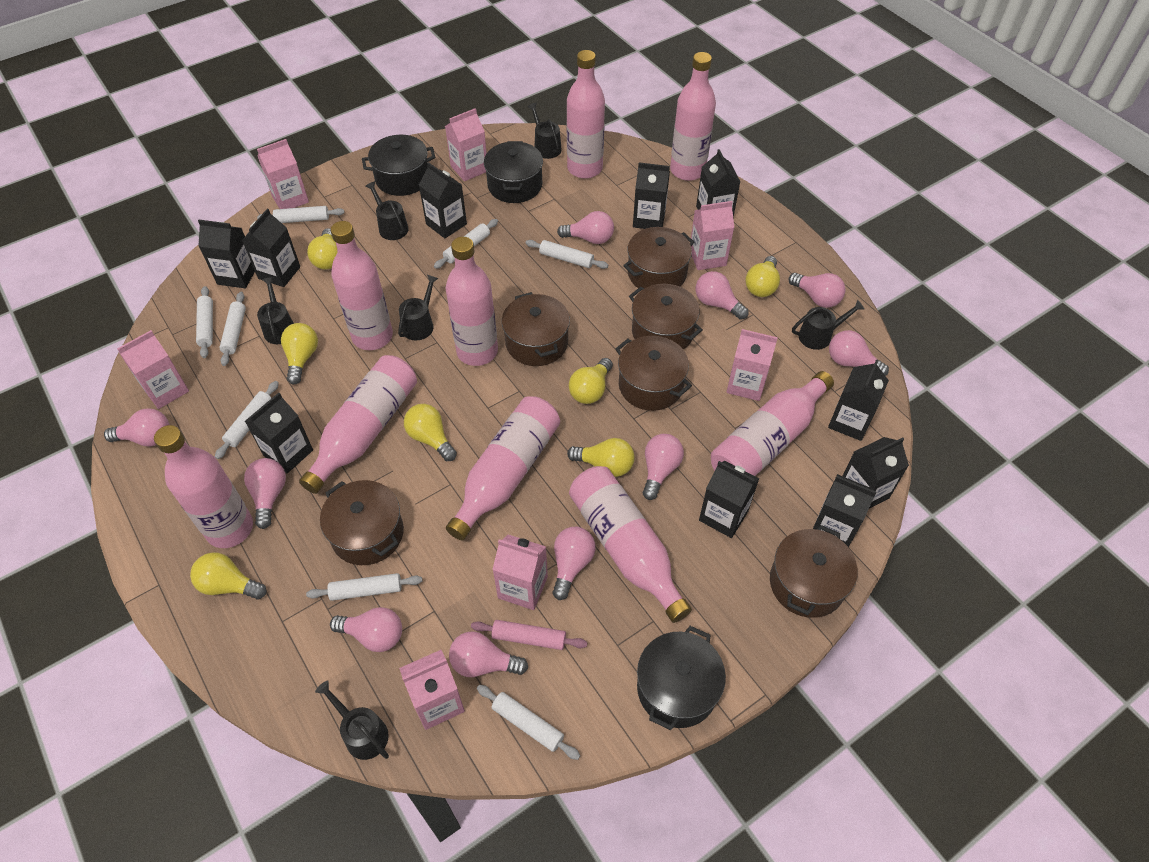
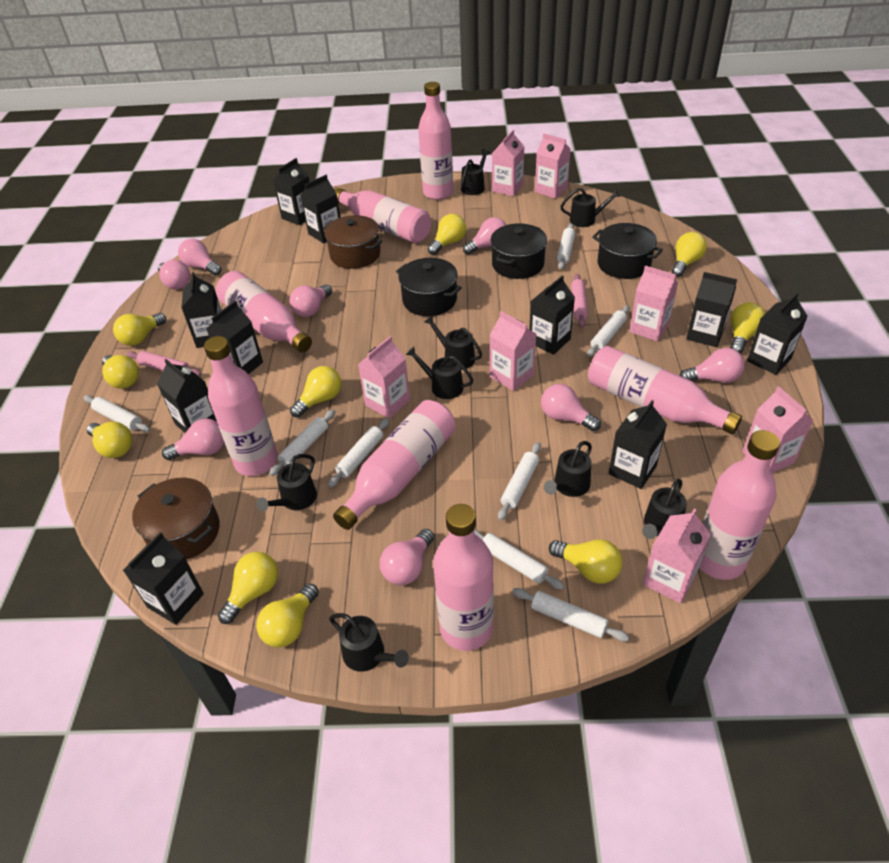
black watering can: 6 -> 8
brown pot: 6 -> 2
pink bottle: 9 -> 8
pink light bulb: 10 -> 8
pink rolling pin: 1 -> 2
yellow light bulb: 7 -> 10

